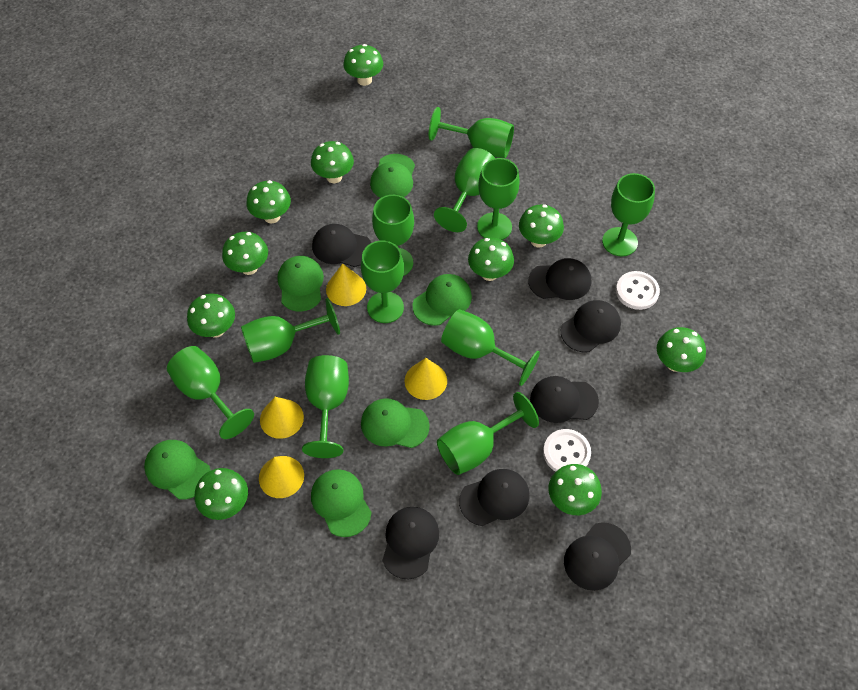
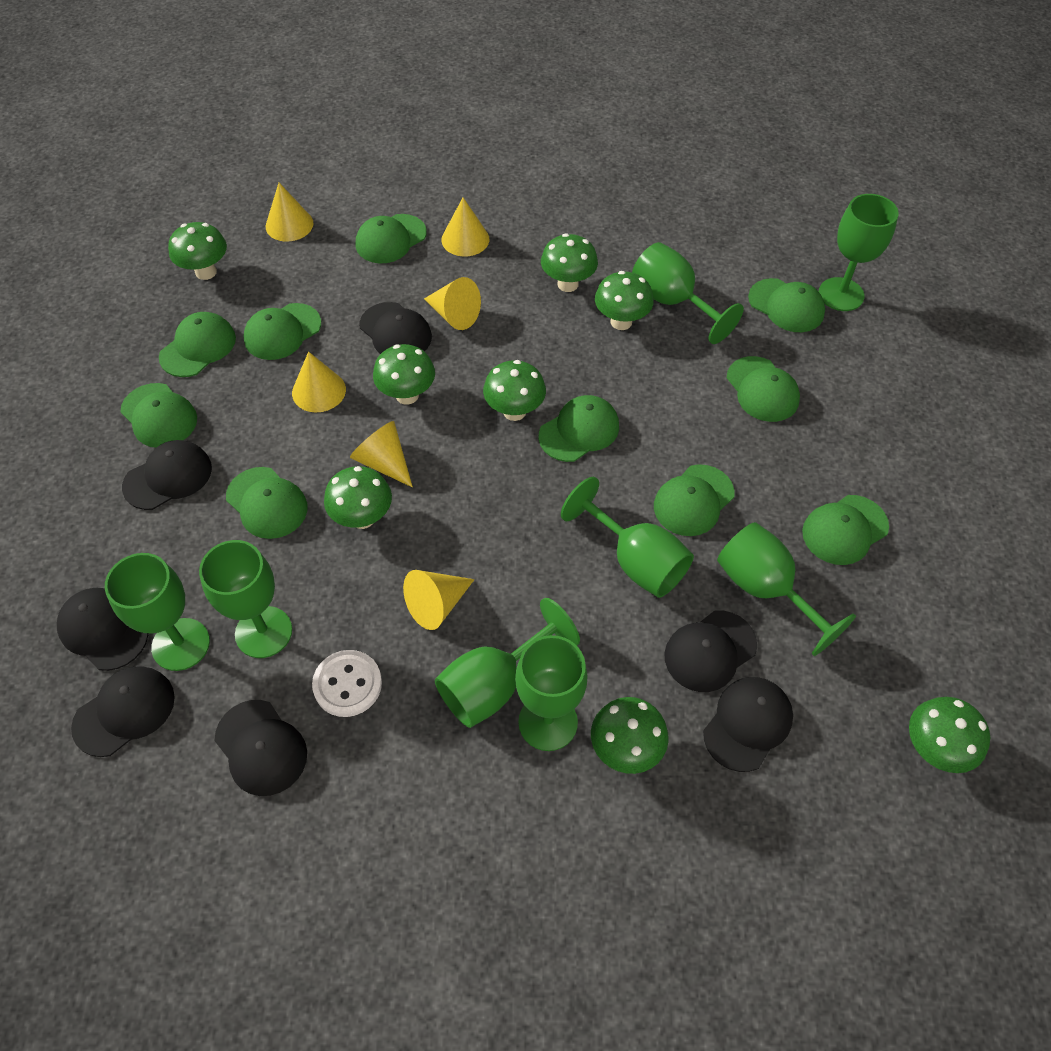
green cap: 6 -> 10
green goblet: 11 -> 8
green mushroom: 10 -> 8
white button: 2 -> 1
yellow cone: 4 -> 6

